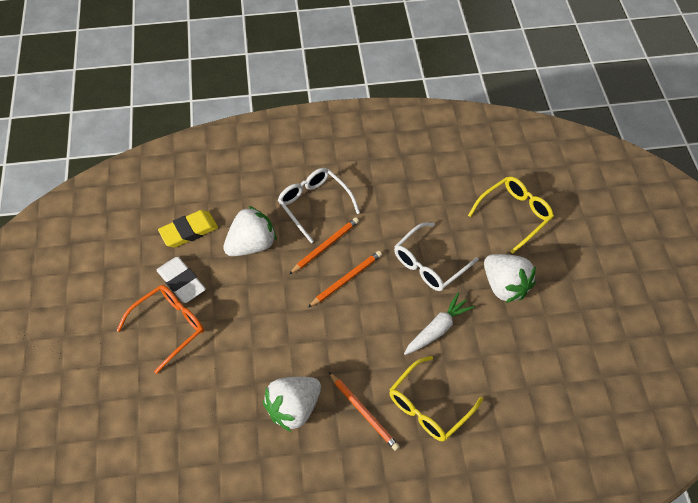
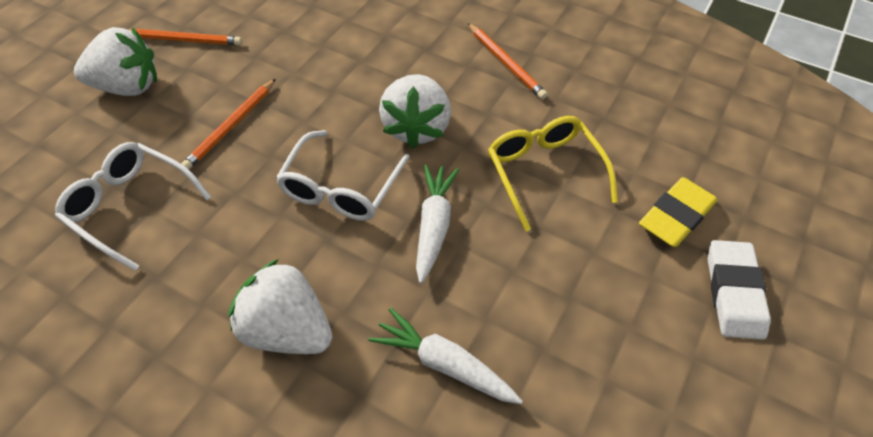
orange glasses: 1 -> 0
white carrot: 1 -> 2
yellow glasses: 2 -> 1

